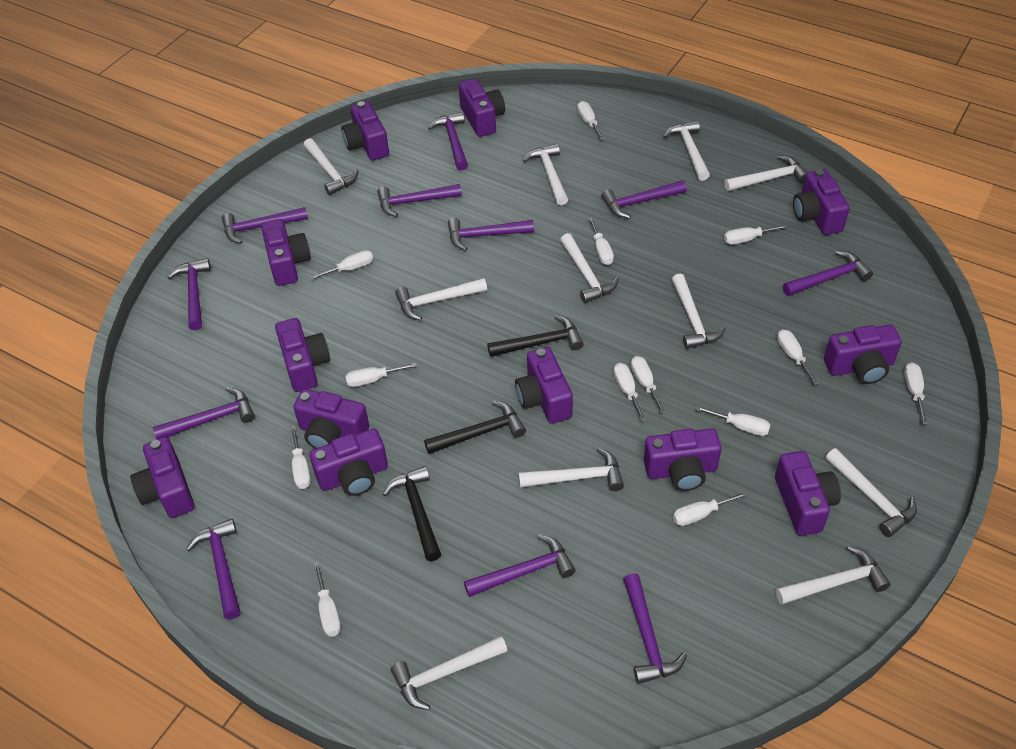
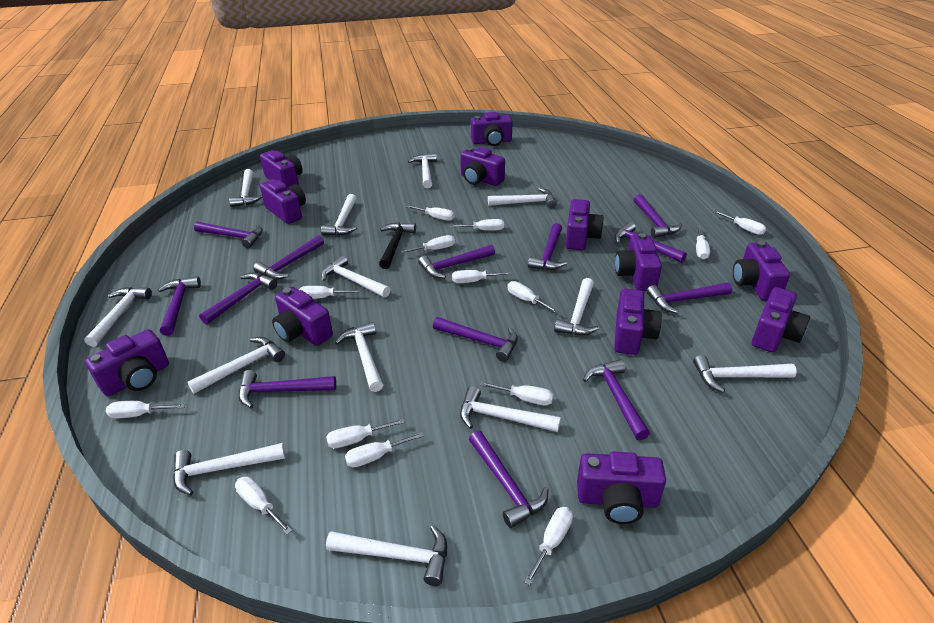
black hammer: 3 -> 1
purple hammer: 11 -> 13
white hammer: 11 -> 13
white screwdriver: 13 -> 14

